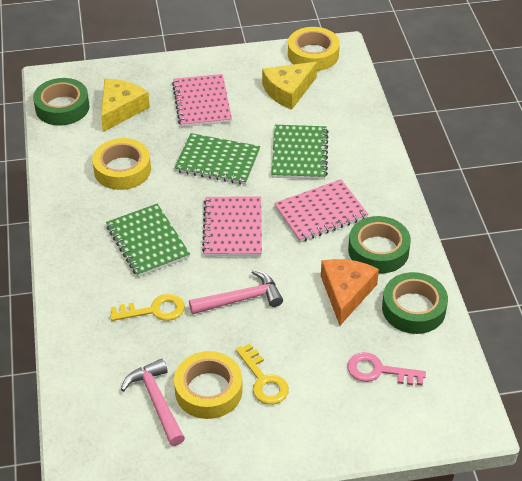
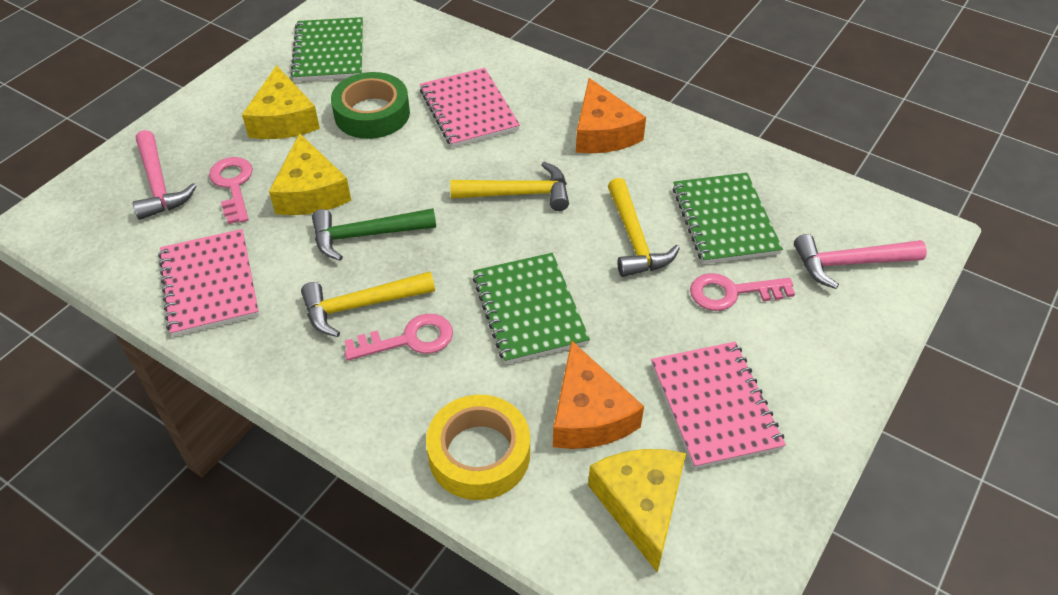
green hammer: 0 -> 1
green tape: 3 -> 1
orange cheese: 1 -> 2
pink key: 1 -> 3
yellow cheese: 2 -> 3
yellow hammer: 0 -> 3
yellow key: 2 -> 0
yellow tape: 3 -> 1

